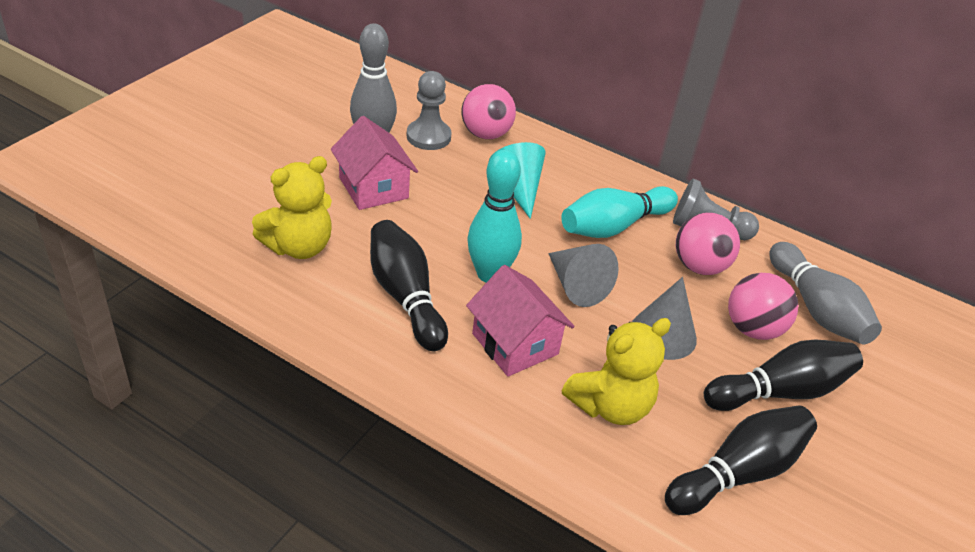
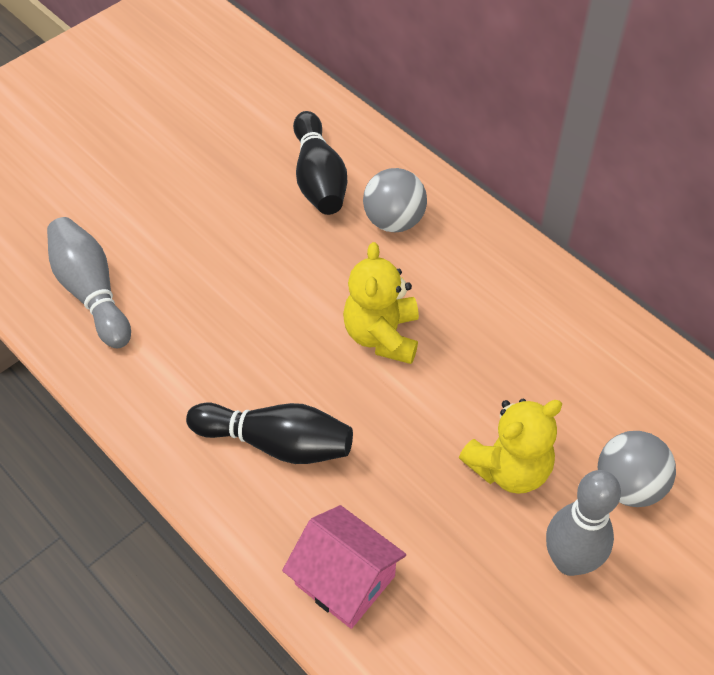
black bowling pin: 3 -> 2
grey ball: 0 -> 2
grey cone: 2 -> 0
grey pawn: 2 -> 0
pink ball: 3 -> 0
pink house: 2 -> 1
turquoise bowling pin: 2 -> 0
turquoise cone: 1 -> 0

